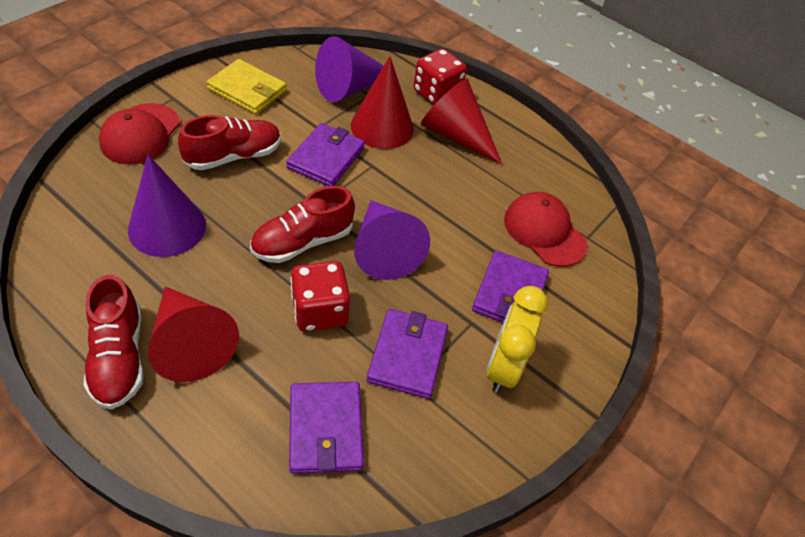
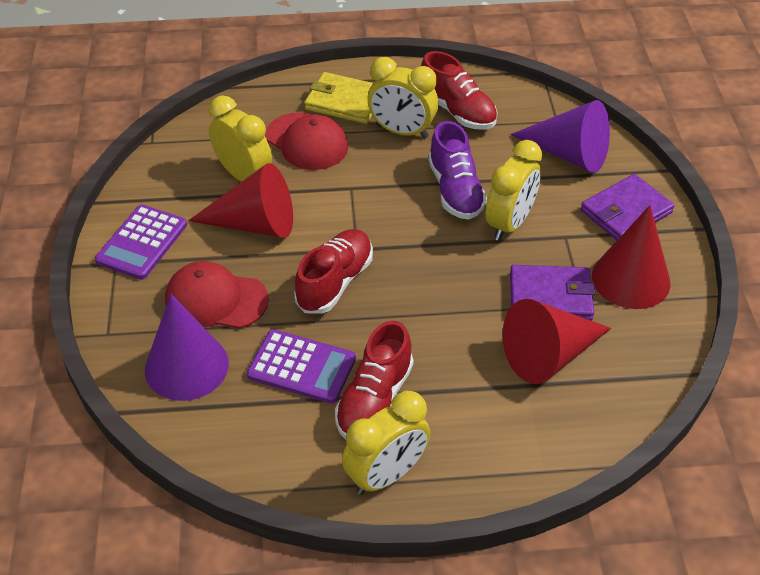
purple calculator: 0 -> 2
purple cone: 3 -> 2
purple shoe: 0 -> 1
purple wallet: 4 -> 2
red dice: 2 -> 0
yellow clock: 1 -> 4

